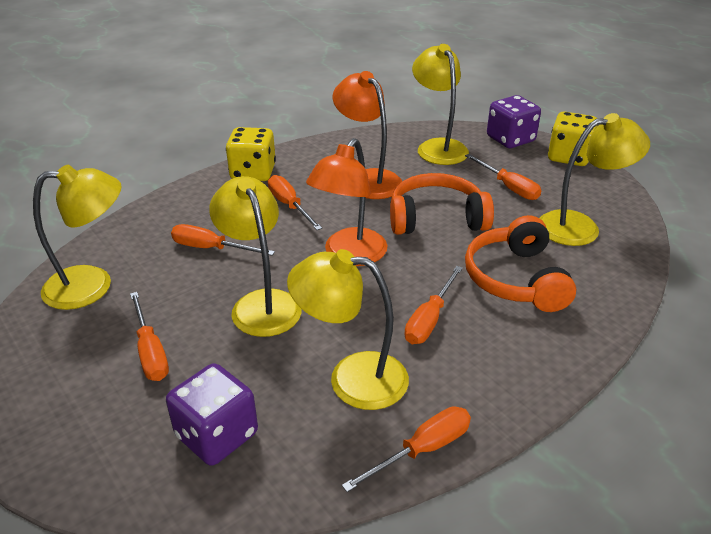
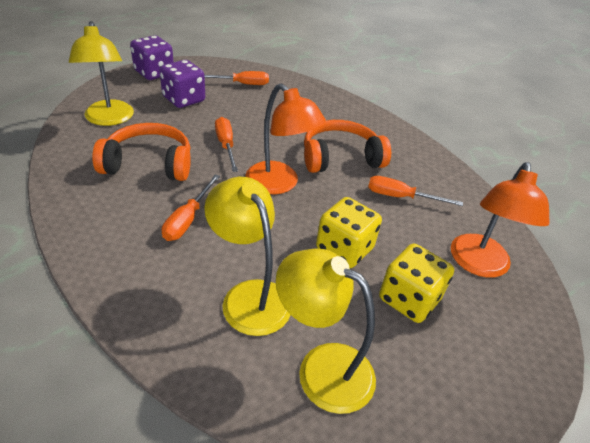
orange screwdriver: 6 -> 4
yellow lamp: 5 -> 3

